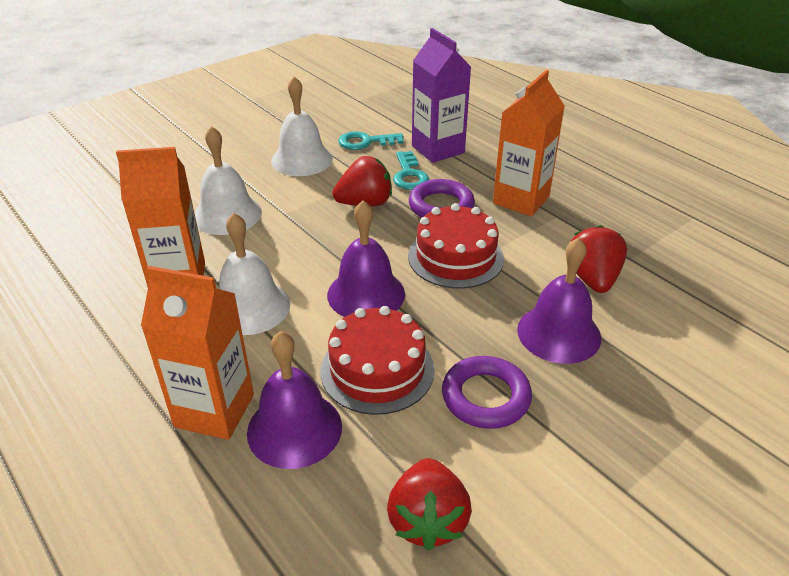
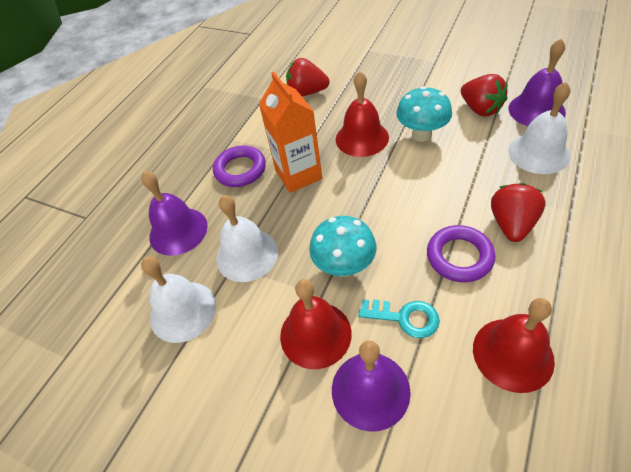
orange carton: 3 -> 1
purple carton: 1 -> 0
red bell: 0 -> 3
red cake: 2 -> 0
turquoise key: 2 -> 1
turquoise mushroom: 0 -> 2

